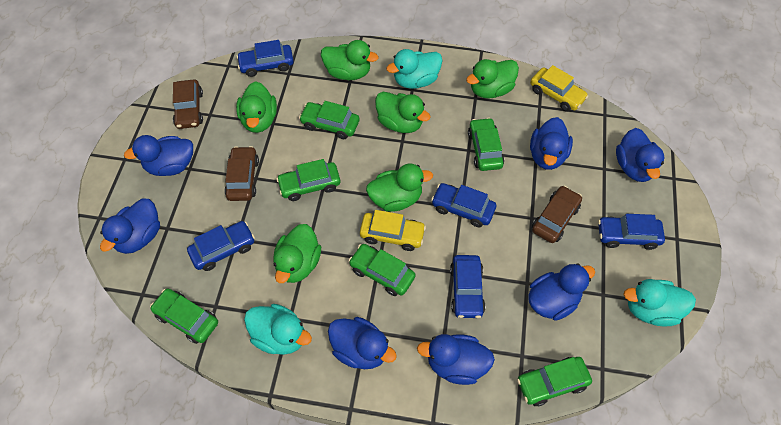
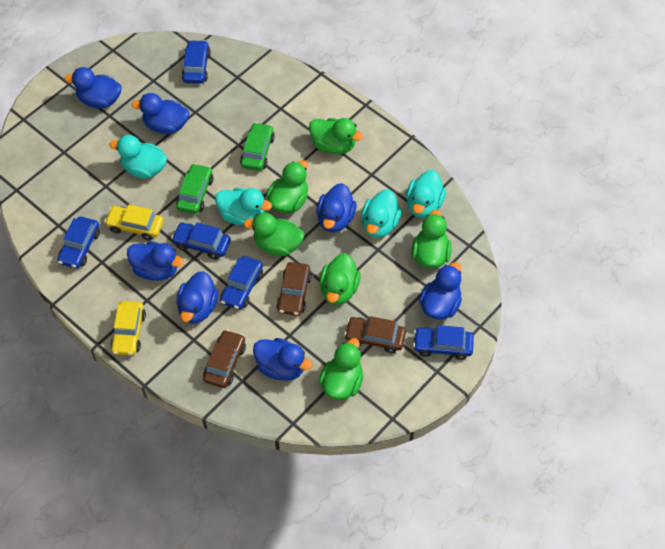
green car: 6 -> 2
turquoise duck: 3 -> 4

